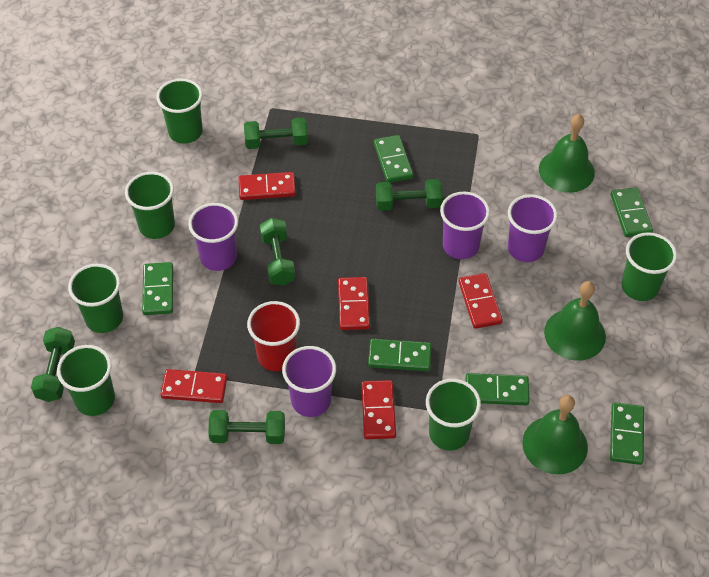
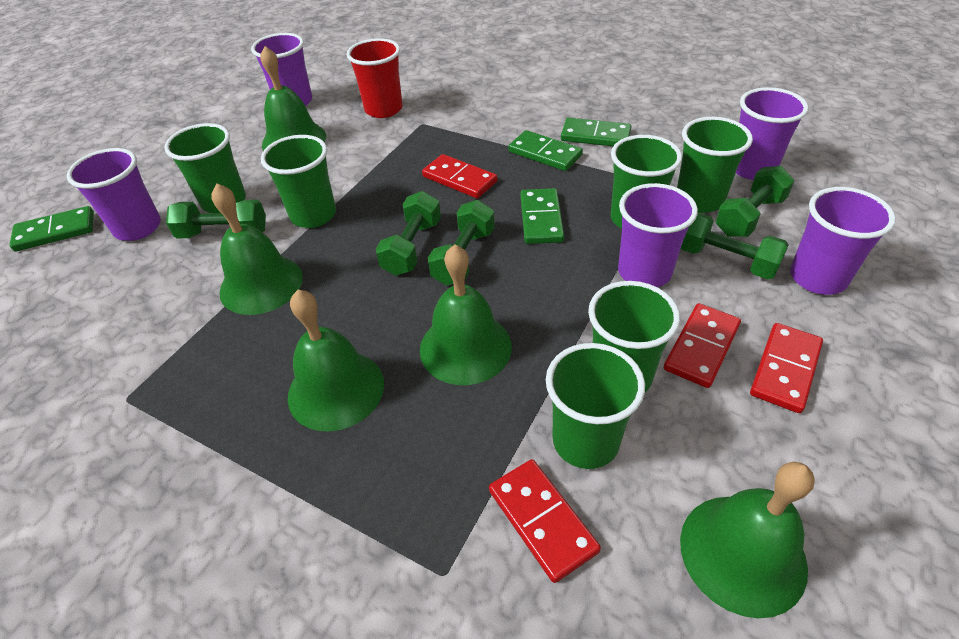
green bell: 3 -> 5
green domino: 6 -> 4
purple cup: 4 -> 5
red domino: 5 -> 4

